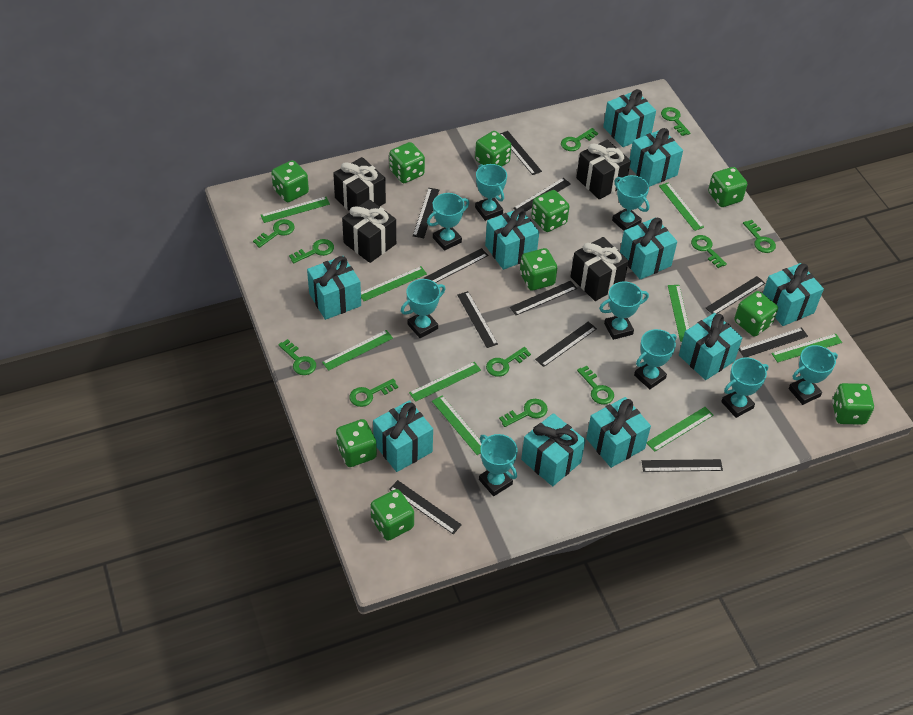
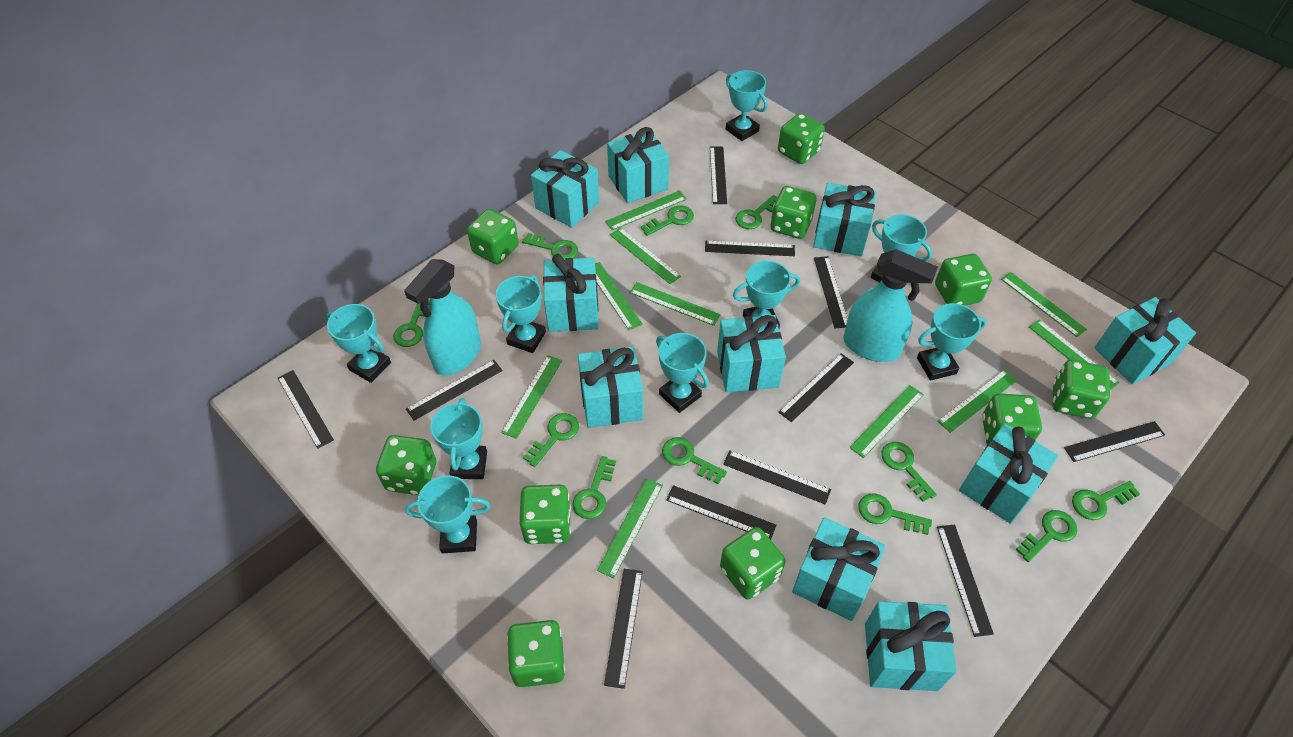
black gift: 4 -> 0
green ruler: 9 -> 10
turquoise spray bottle: 0 -> 2

